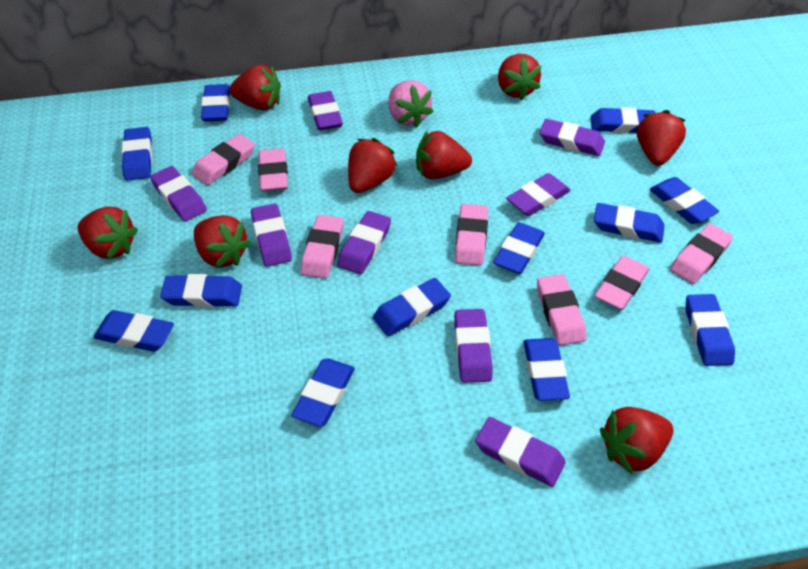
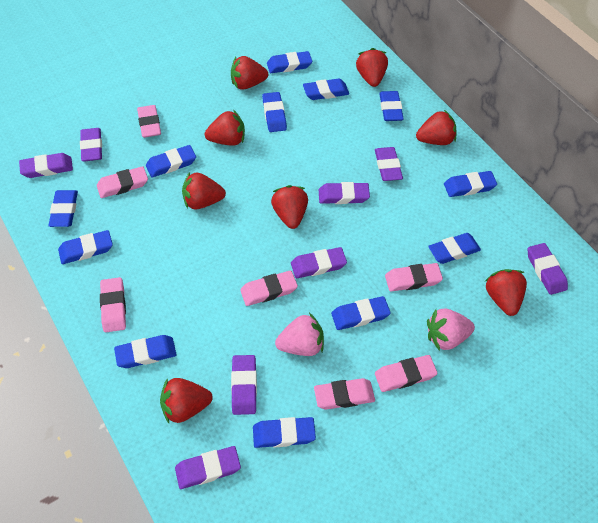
pink strawberry: 1 -> 2

